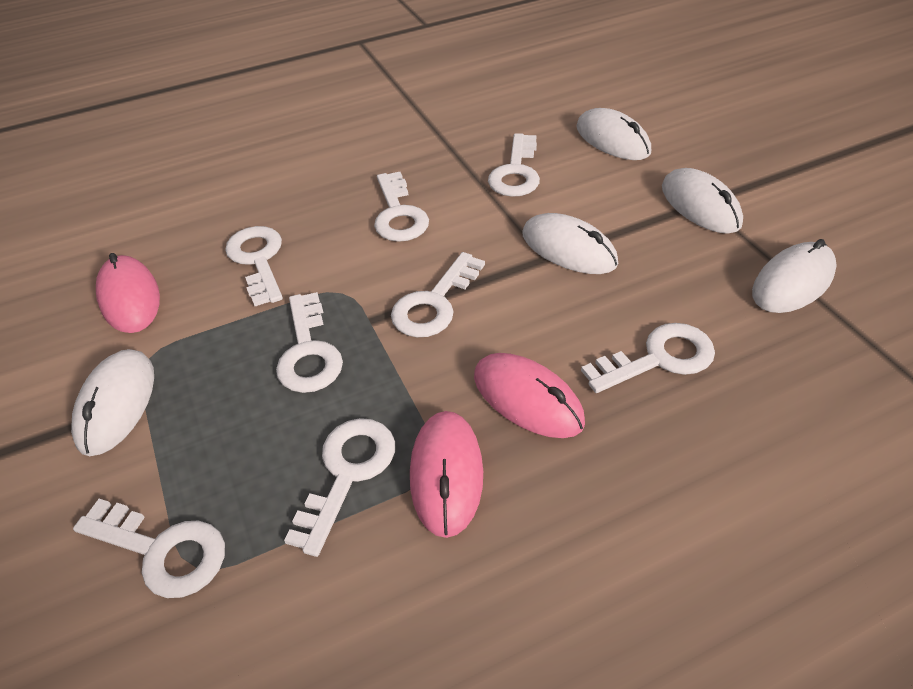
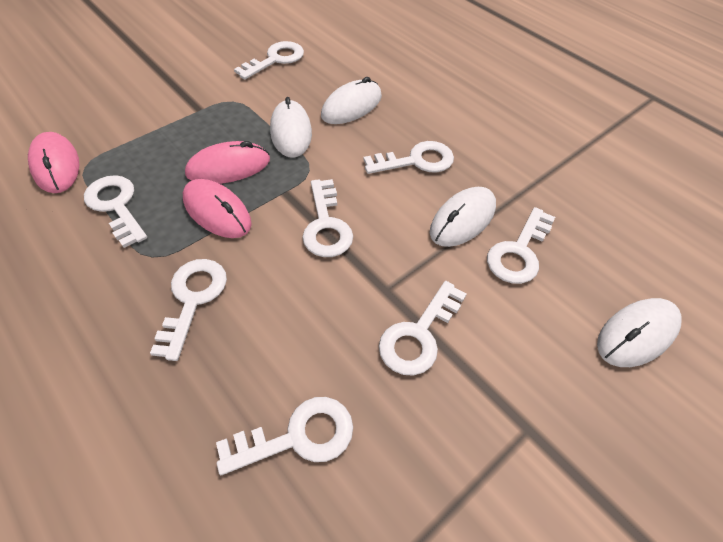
white mouse: 5 -> 4

